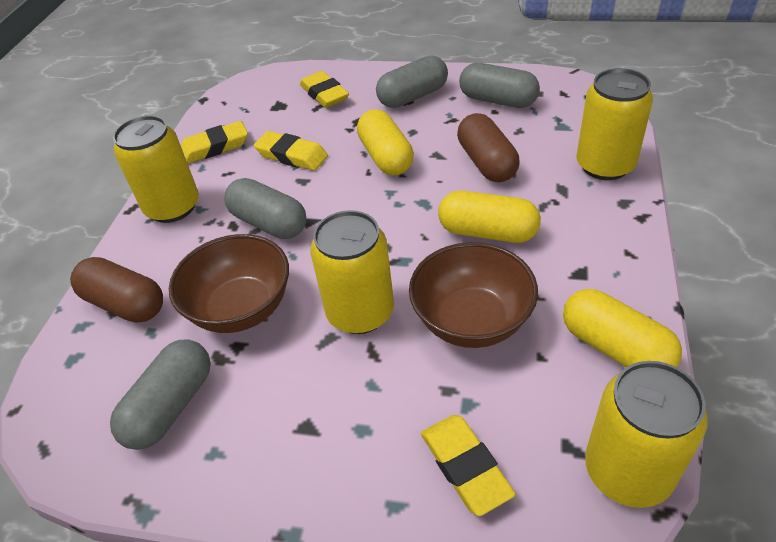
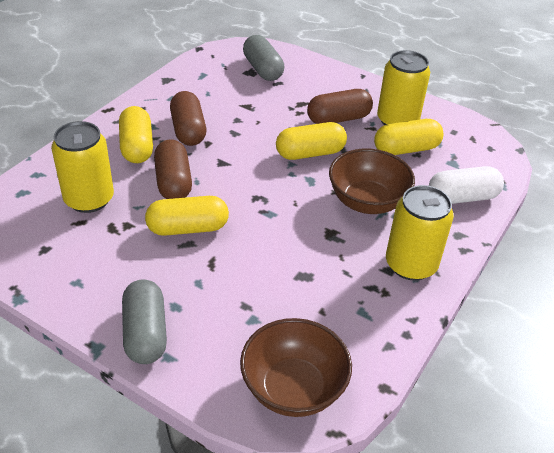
brown capsule: 2 -> 3
grey capsule: 4 -> 2
white capsule: 0 -> 1
yellow can: 4 -> 3
yellow capsule: 3 -> 4
yellow eraser: 4 -> 0

